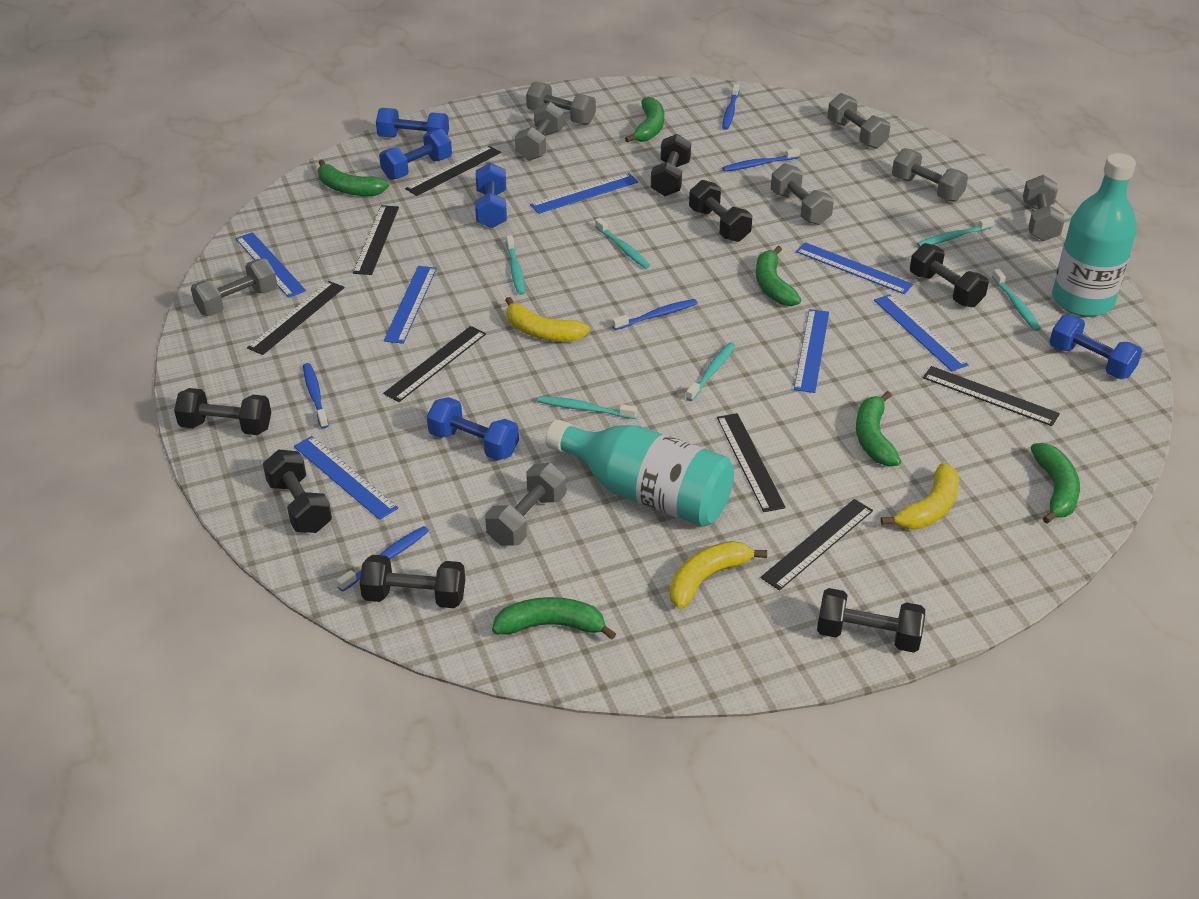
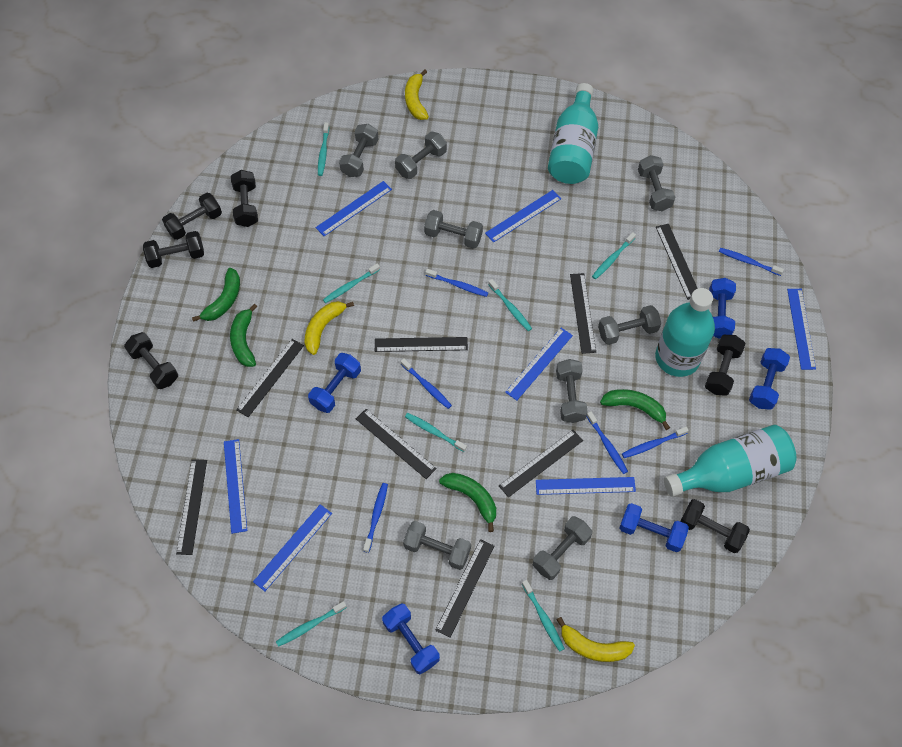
black dumbbell: 7 -> 6
black ruler: 7 -> 8
blue toothbrush: 5 -> 6
green banana: 6 -> 4
turquoise bottle: 2 -> 3
turquoise toothbrush: 6 -> 7

